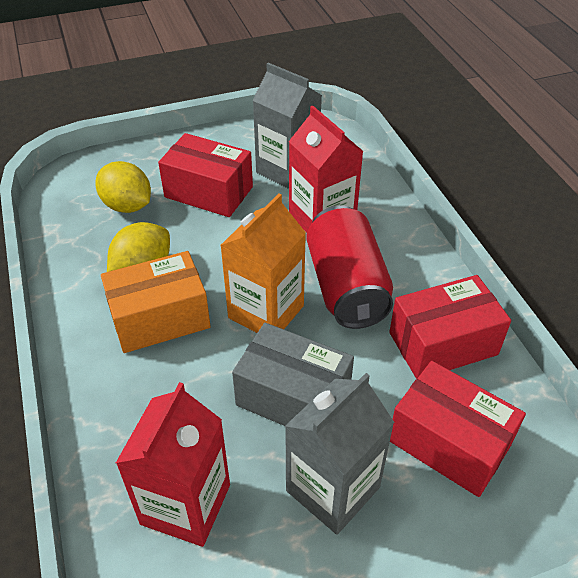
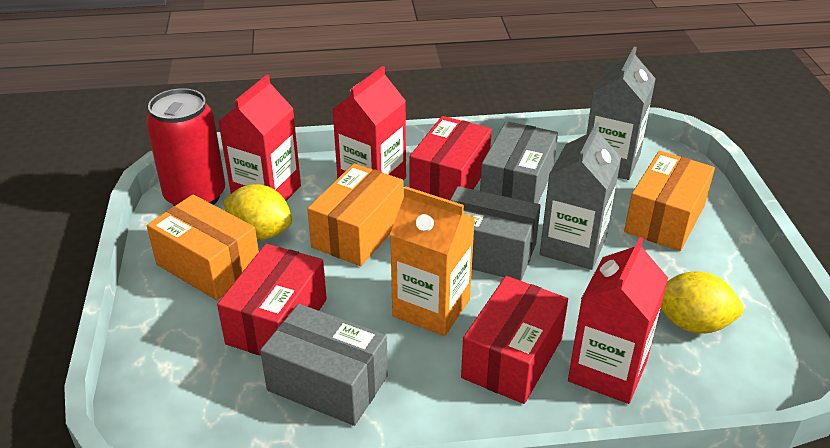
grey box: 1 -> 3
orange box: 1 -> 3
red carton: 2 -> 3

